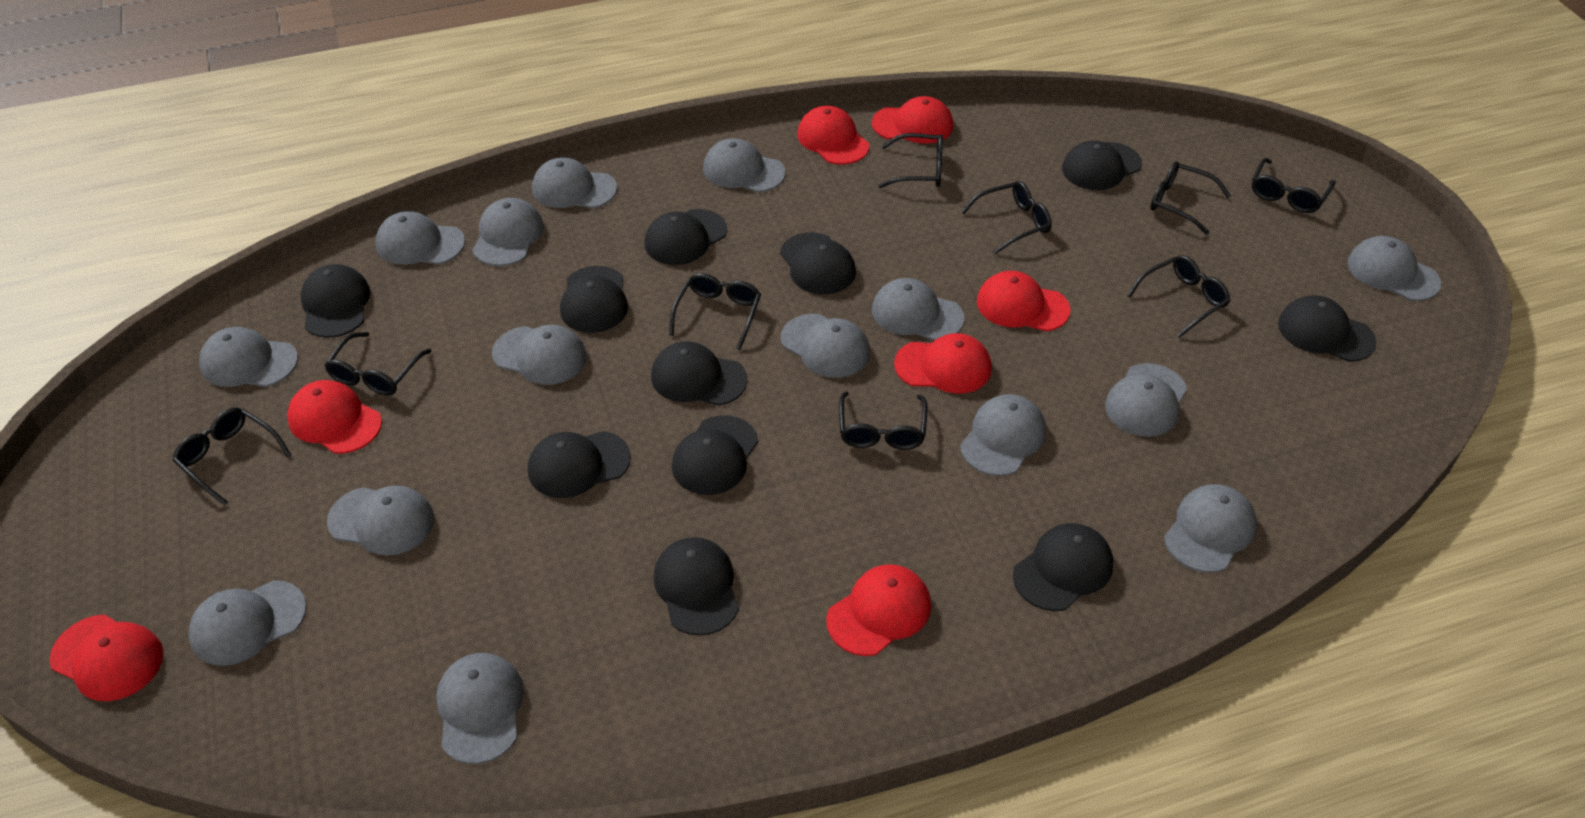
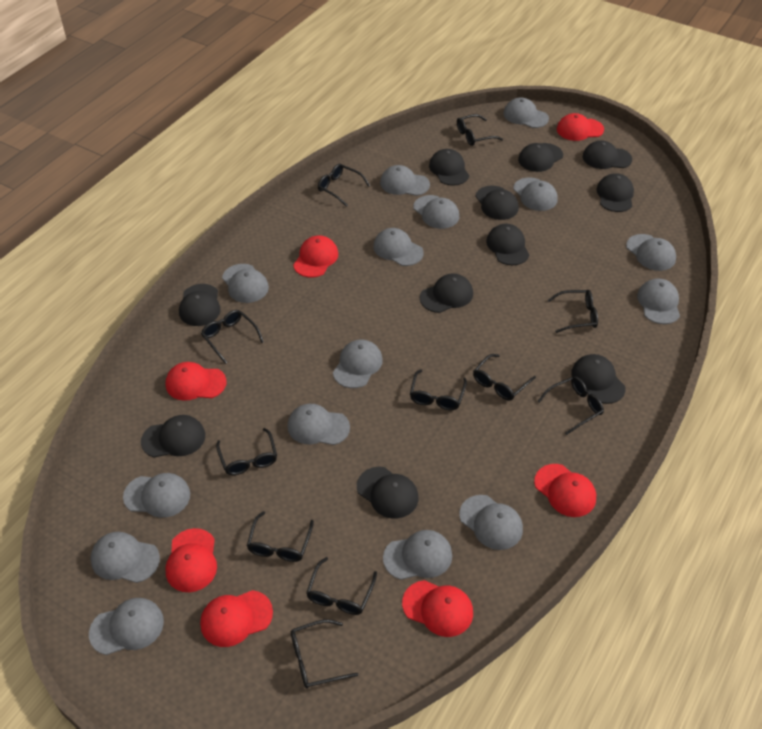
black glasses: 9 -> 11

